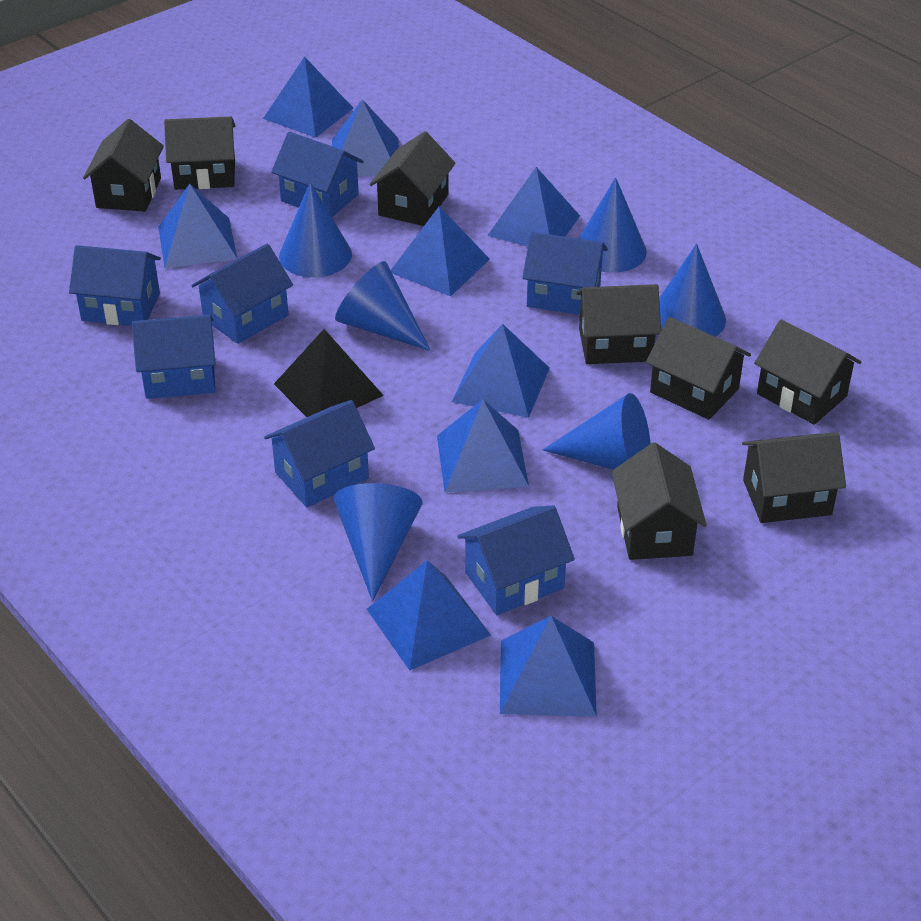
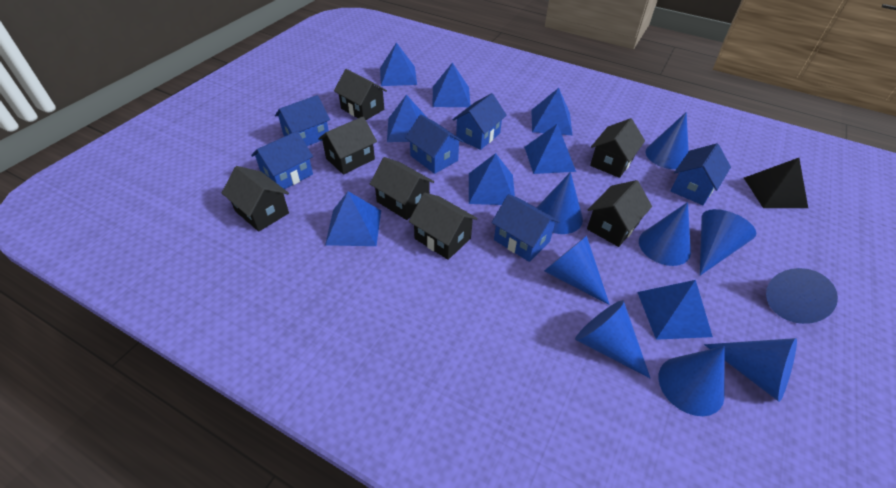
black house: 8 -> 7
blue cone: 6 -> 9
blue house: 7 -> 6
blue pyramid: 9 -> 8

